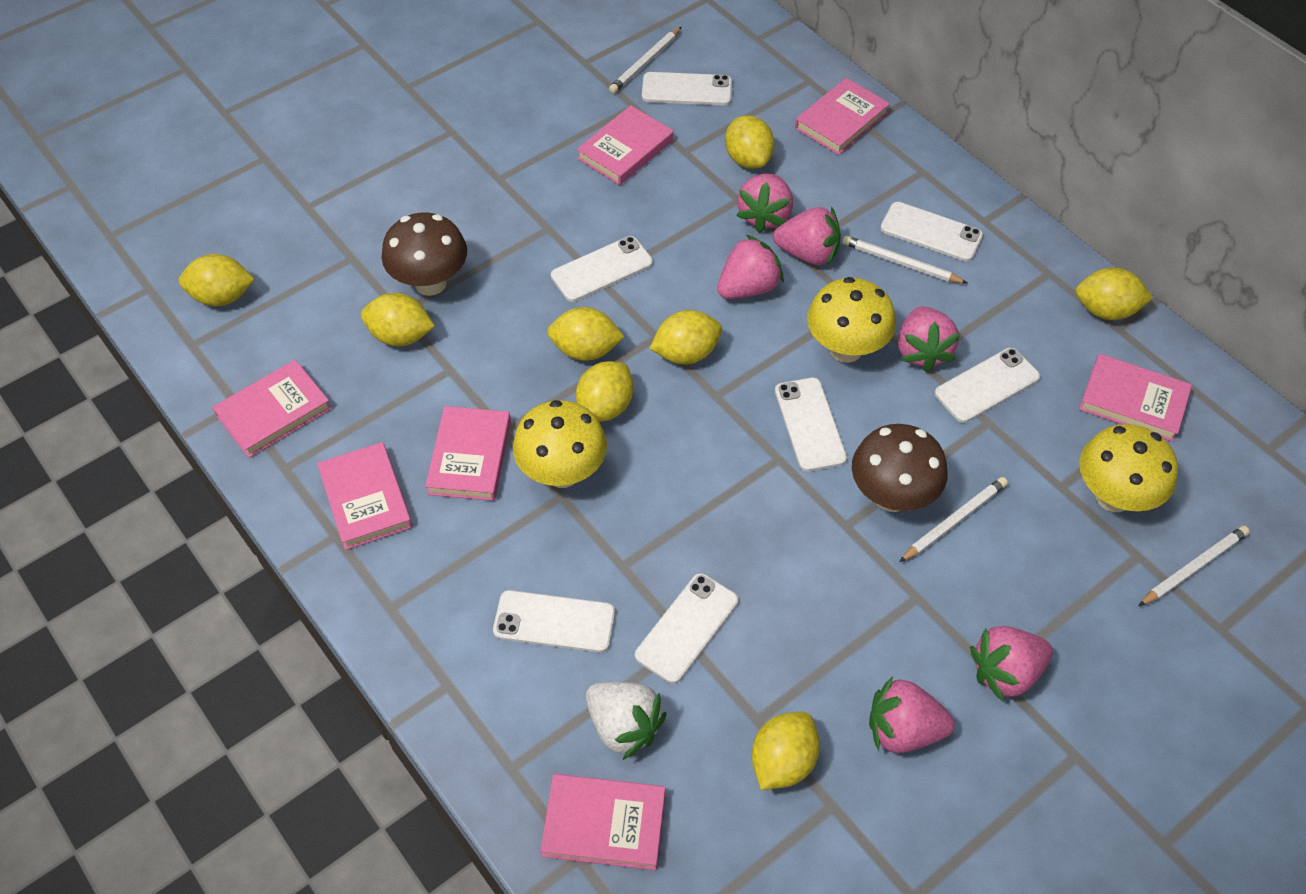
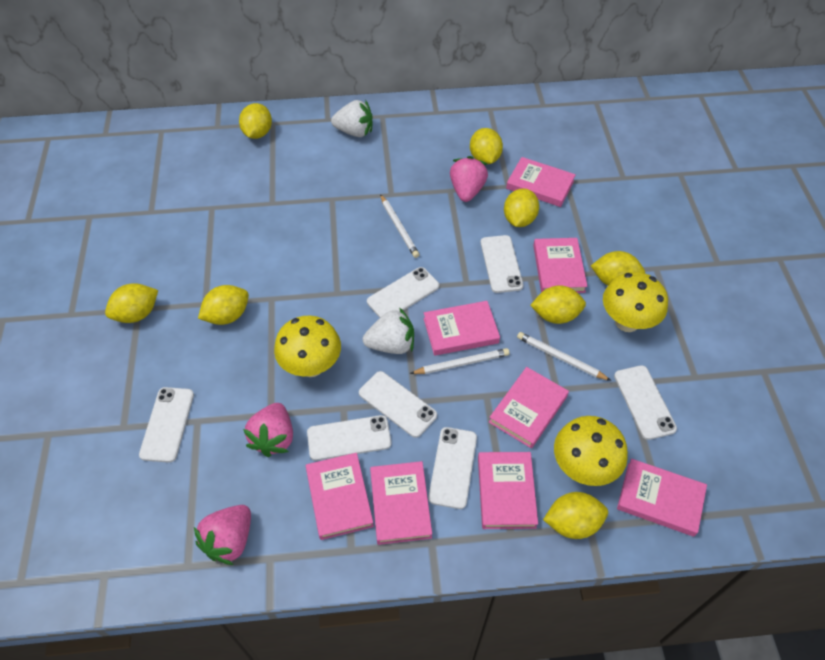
brown mushroom: 2 -> 0
pink book: 7 -> 8
pink strawberry: 6 -> 3
white pencil: 4 -> 3
white strawberry: 1 -> 2

